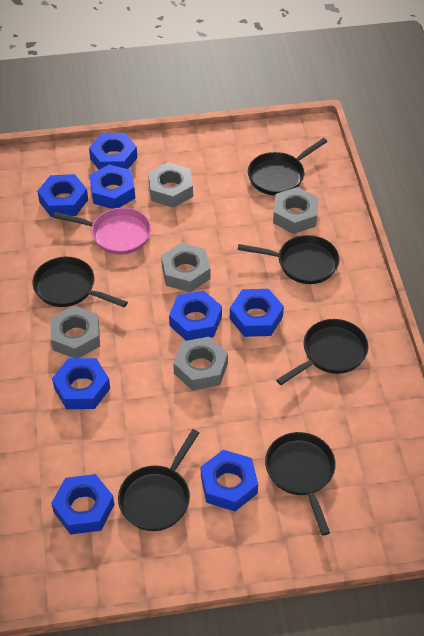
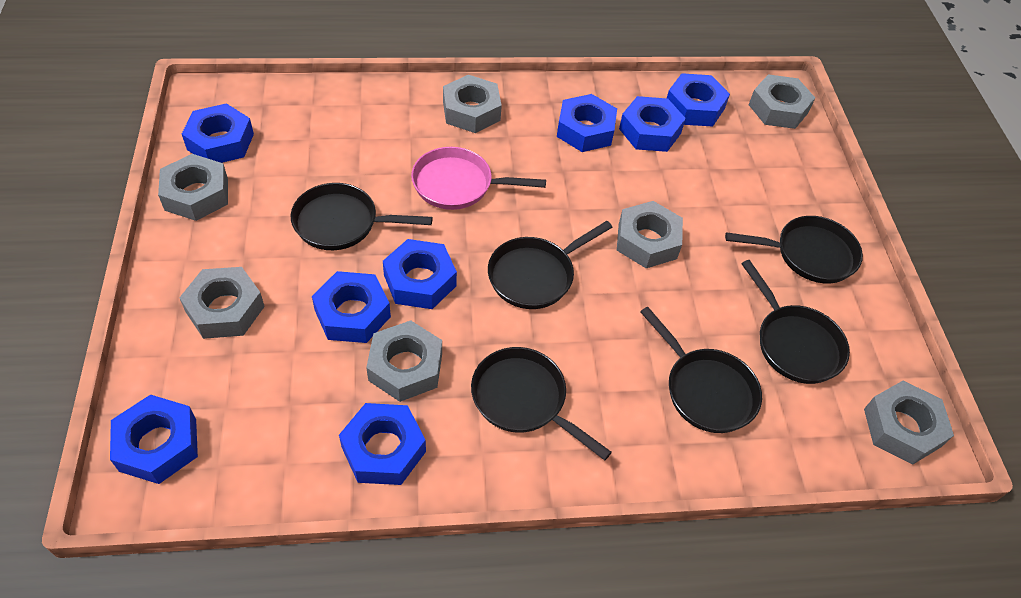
grey nut: 5 -> 7

